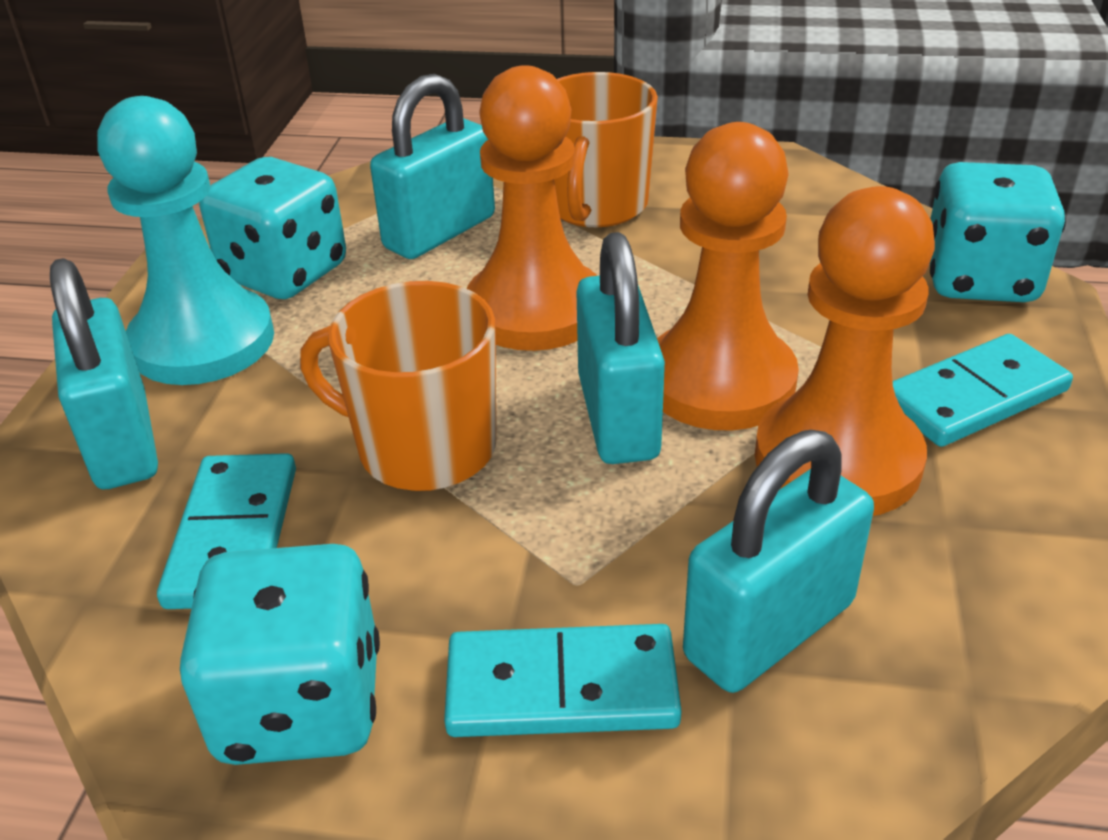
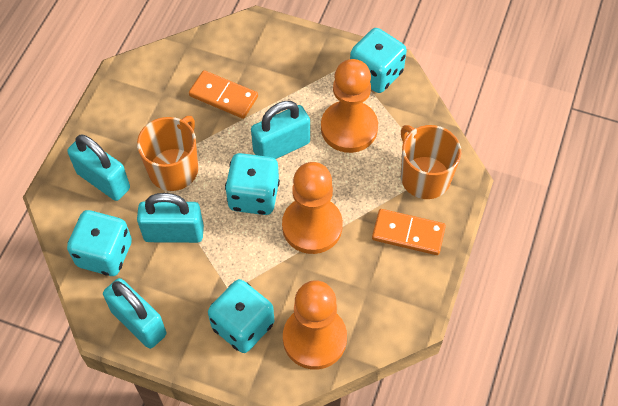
orange domino: 0 -> 2
turquoise dice: 3 -> 4
turquoise domino: 3 -> 0
turquoise pawn: 1 -> 0

